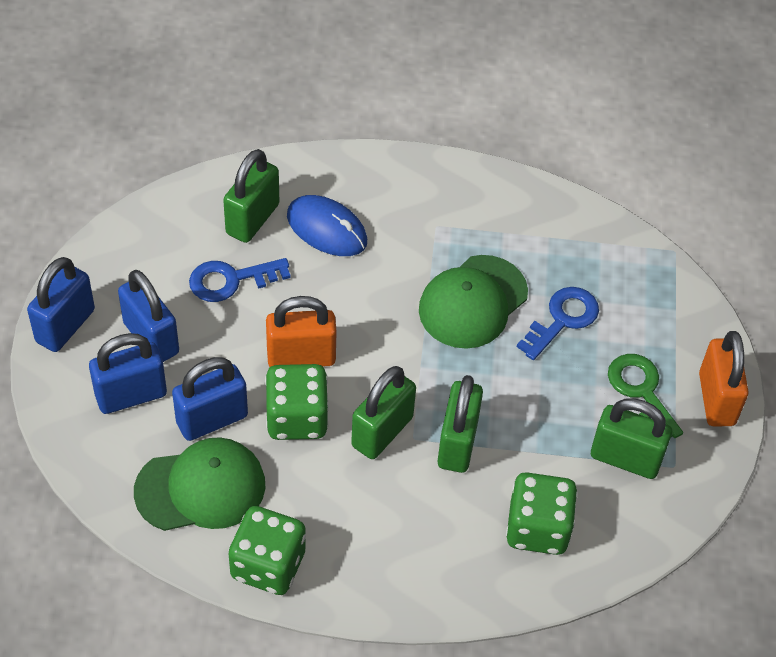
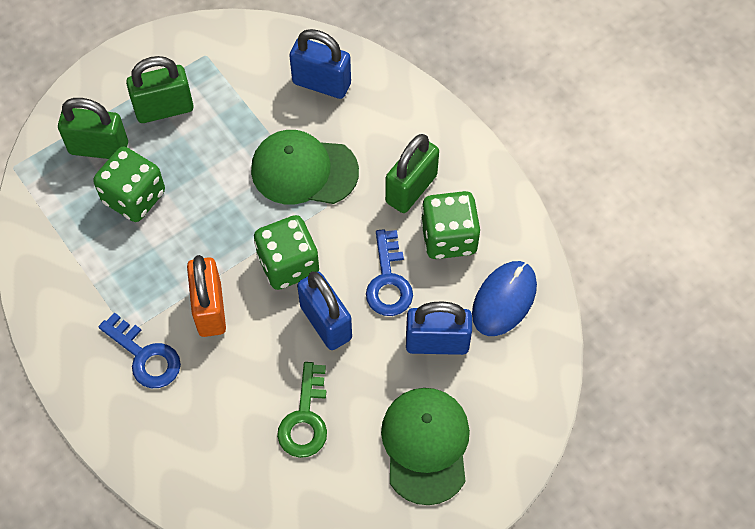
blue padlock: 4 -> 3
green padlock: 4 -> 3
orange padlock: 2 -> 1

